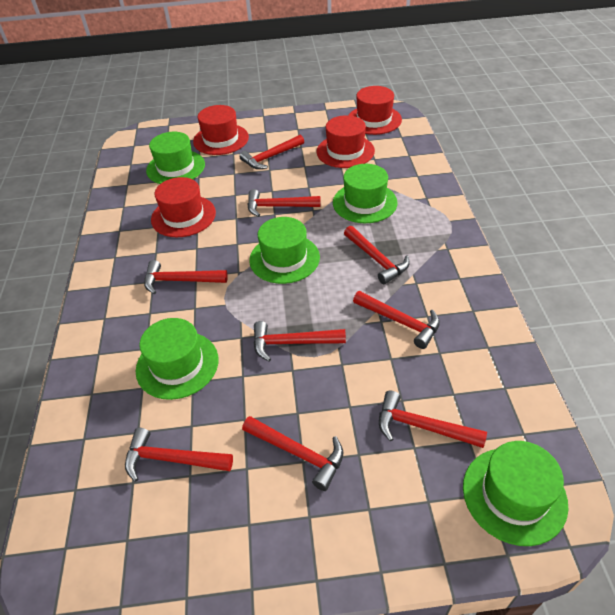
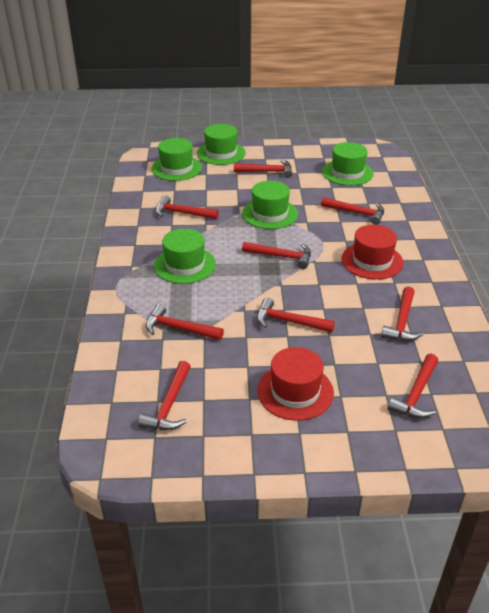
red hat: 4 -> 2

